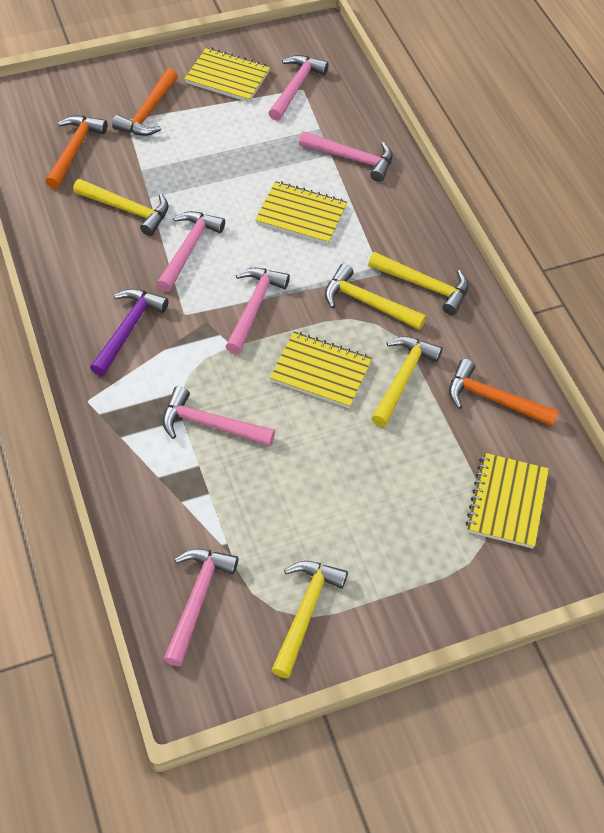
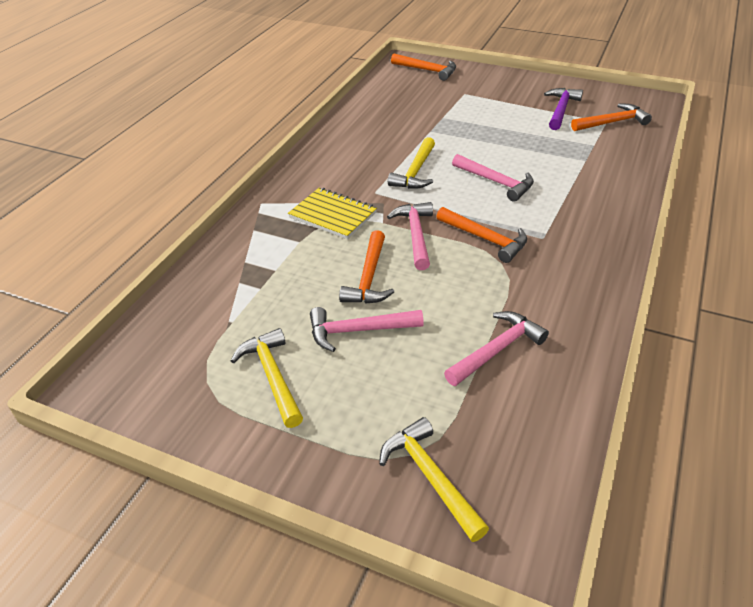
orange hammer: 3 -> 4
pink hammer: 6 -> 4
yellow hammer: 5 -> 3
yellow notebook: 4 -> 1

